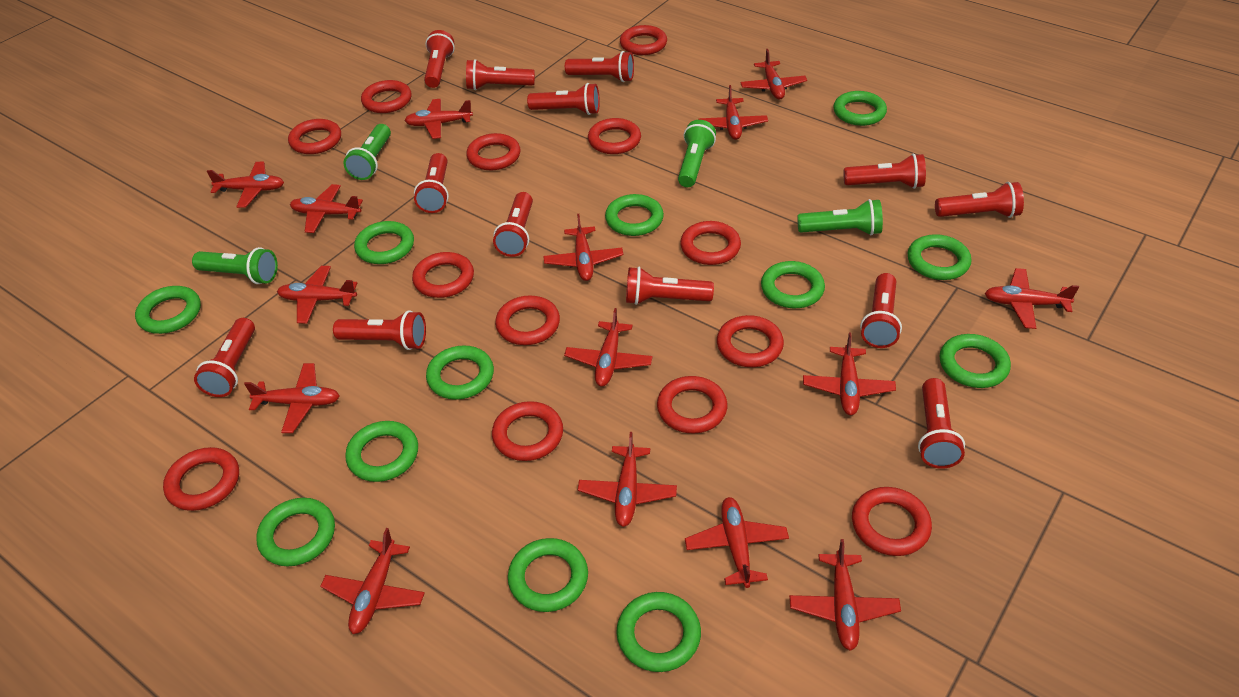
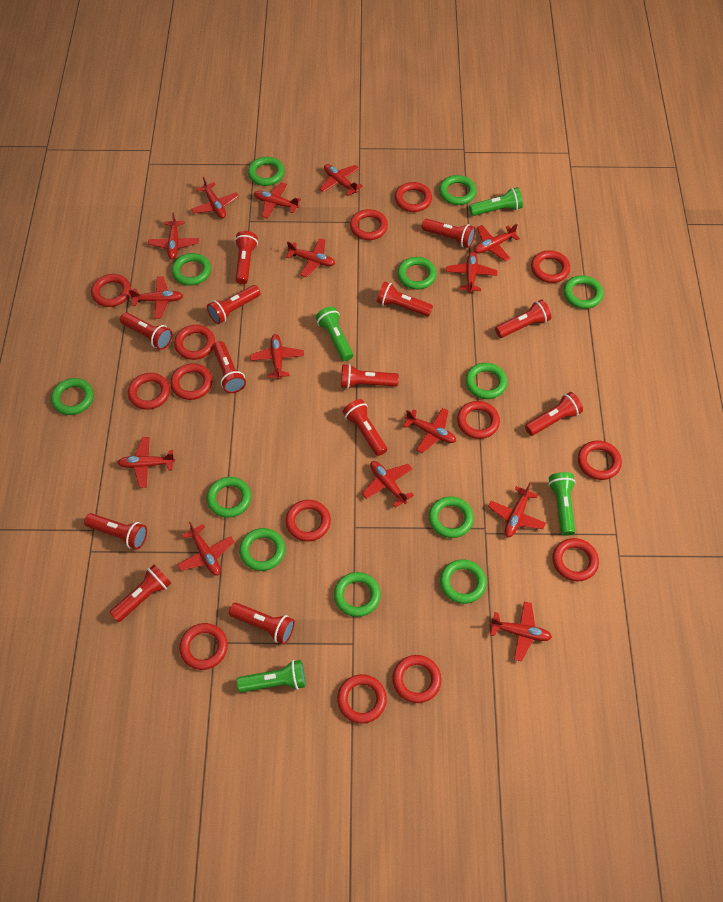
red ring: 13 -> 14

